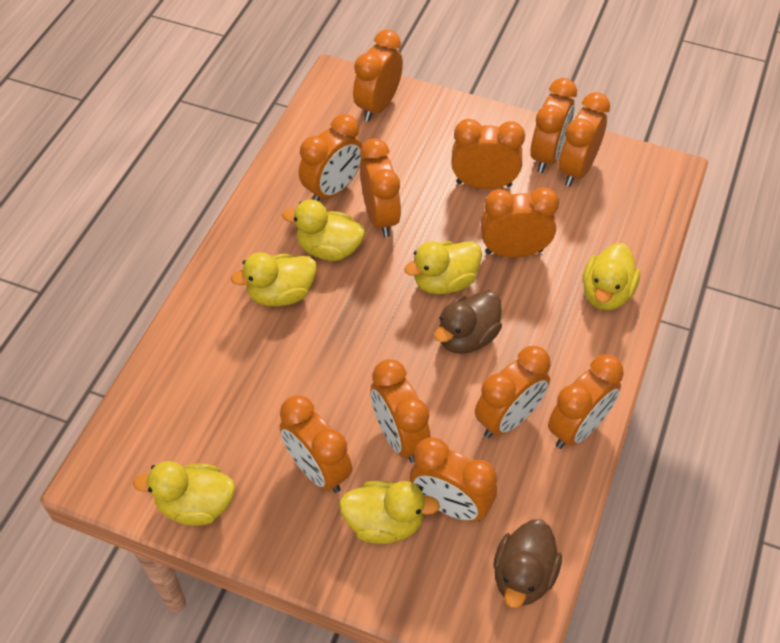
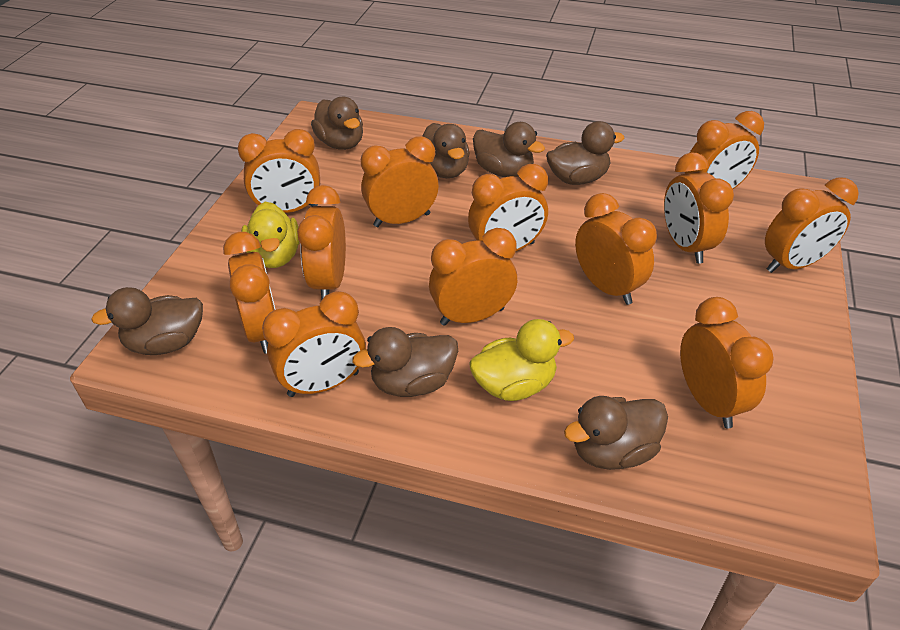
brown duck: 2 -> 7
yellow duck: 6 -> 2

